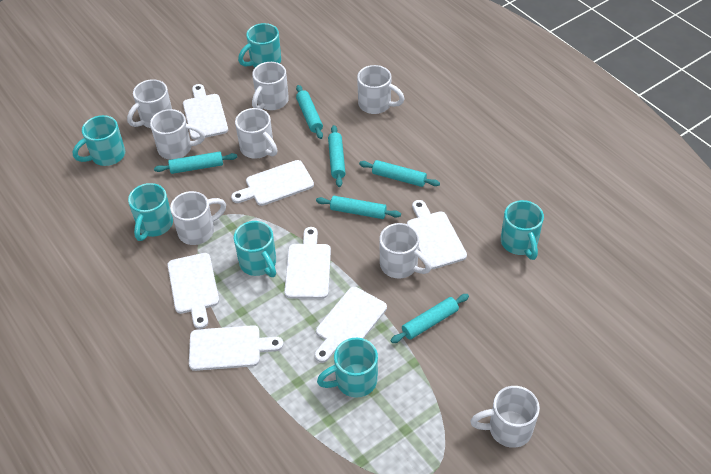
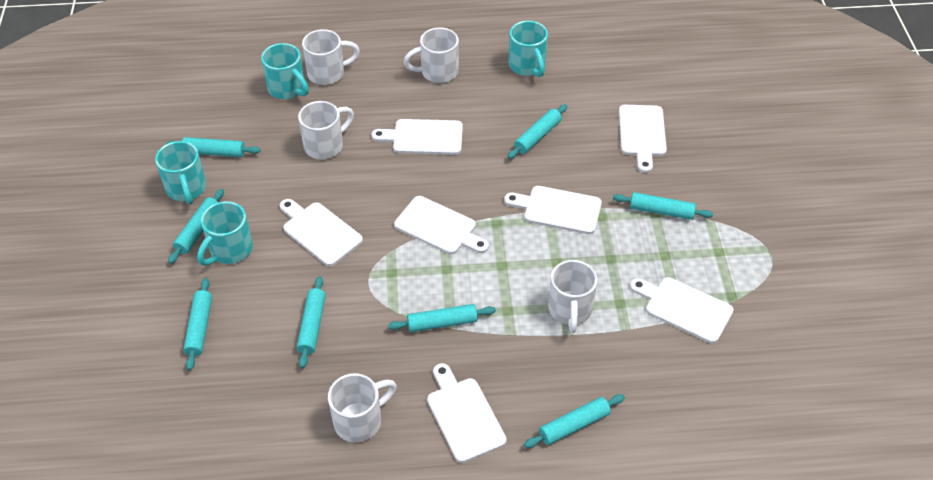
turquoise mug: 6 -> 4
turquoise rolling pin: 6 -> 8
white mug: 8 -> 5

